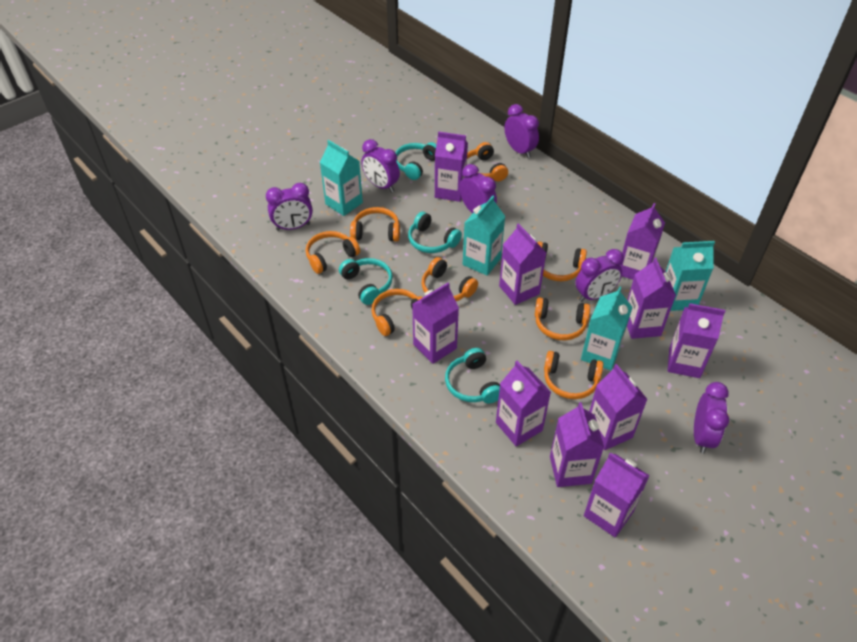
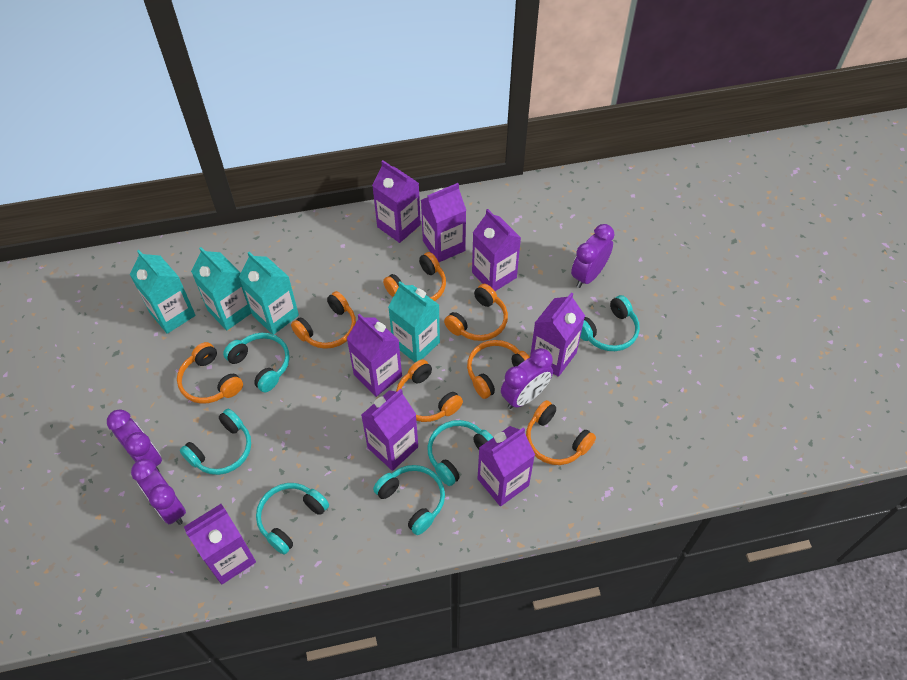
orange headphones: 8 -> 7
purple carton: 10 -> 8
purple clock: 6 -> 4
turquoise headphones: 4 -> 6

